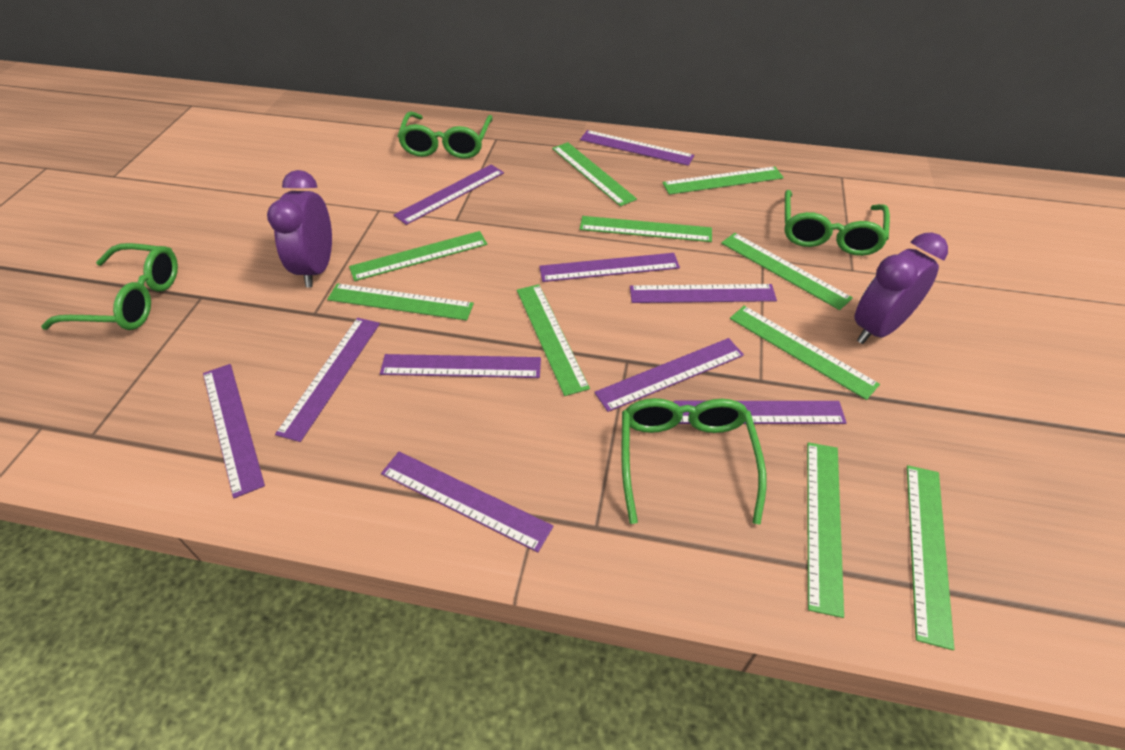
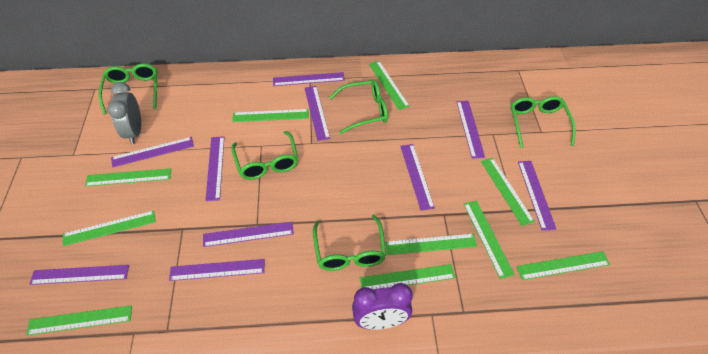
green glasses: 4 -> 5
grey clock: 0 -> 1
purple clock: 2 -> 1

